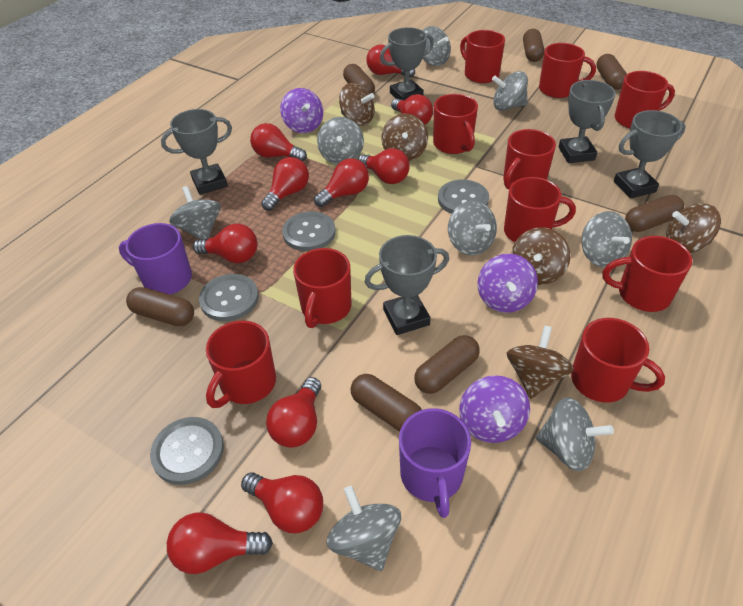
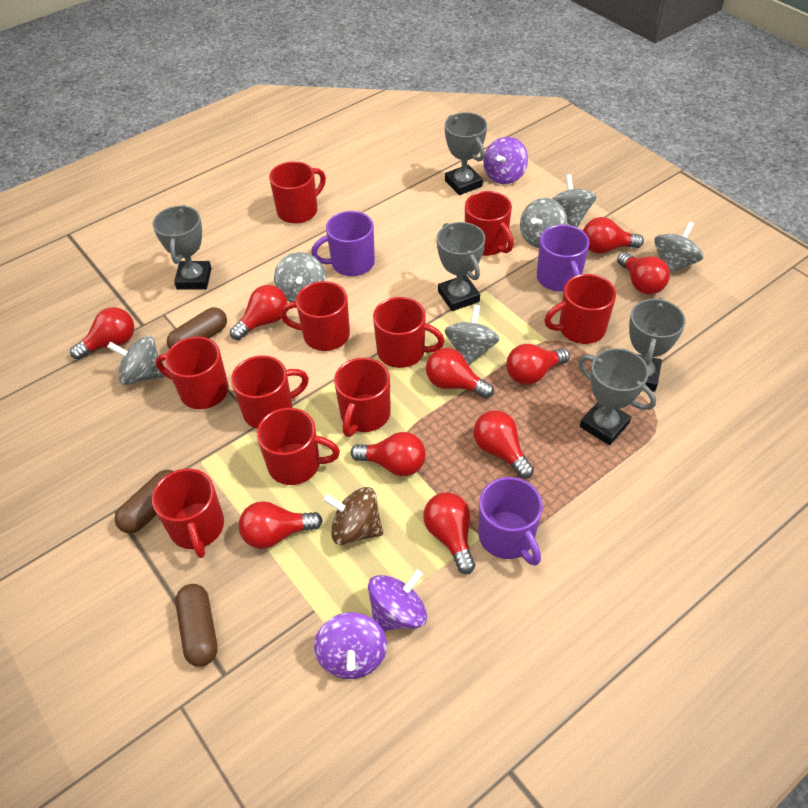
brown capsule: 7 -> 3
brown spinning top: 5 -> 1
grey button: 4 -> 0
grey spinning top: 8 -> 6
purple mug: 2 -> 3

